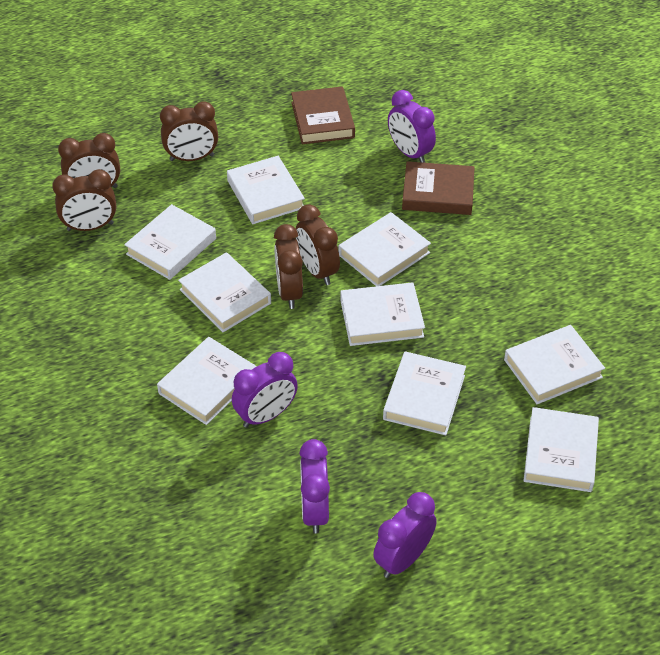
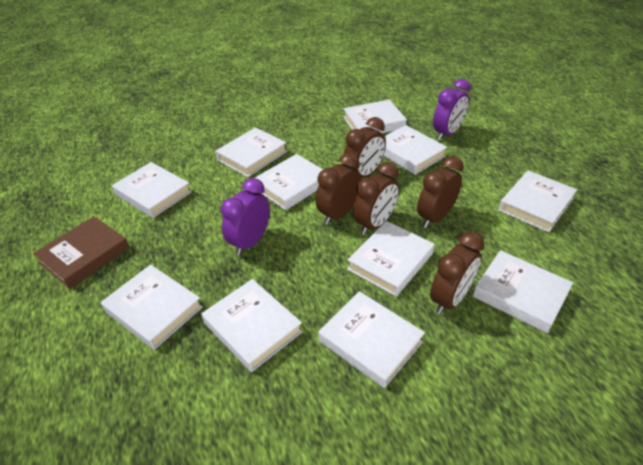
brown book: 2 -> 1
purple clock: 4 -> 2
white book: 9 -> 11

